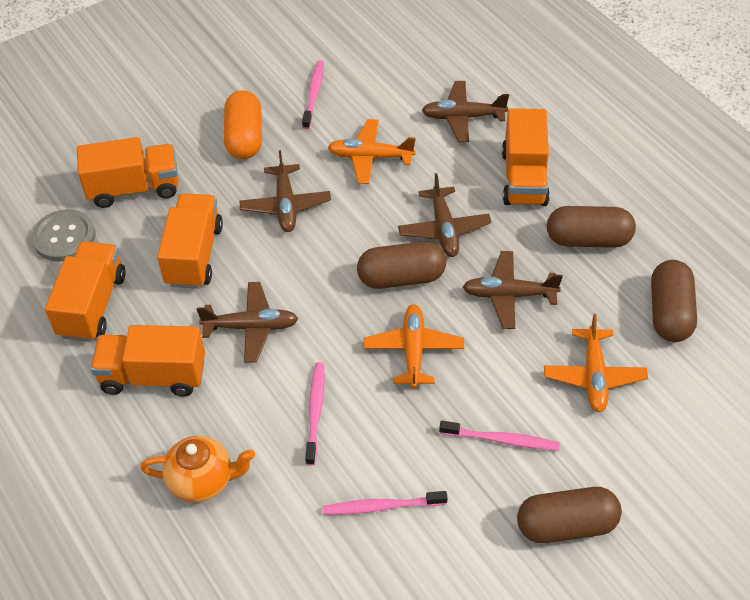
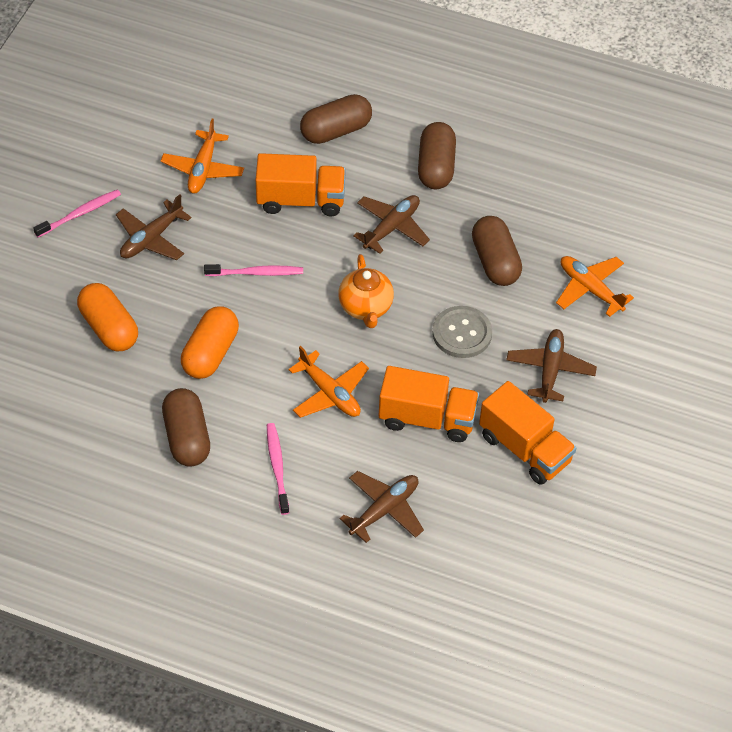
brown plane: 5 -> 4
orange capsule: 1 -> 2
orange truck: 5 -> 3
pink toothbrush: 4 -> 3

